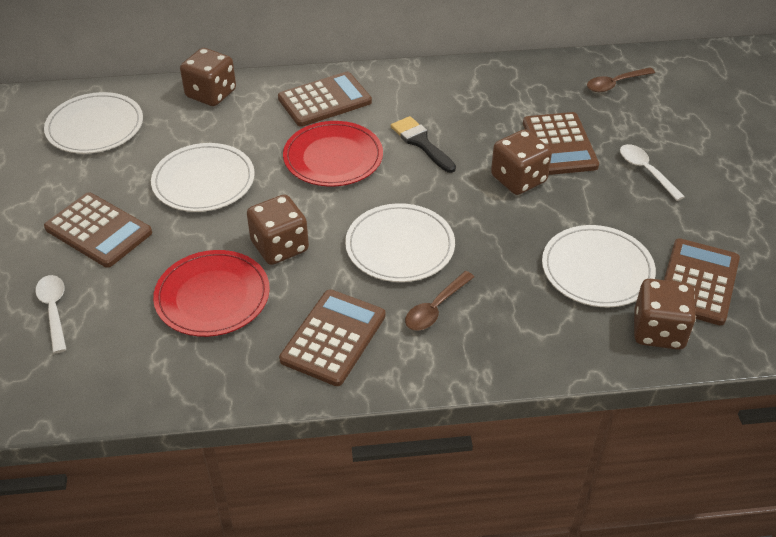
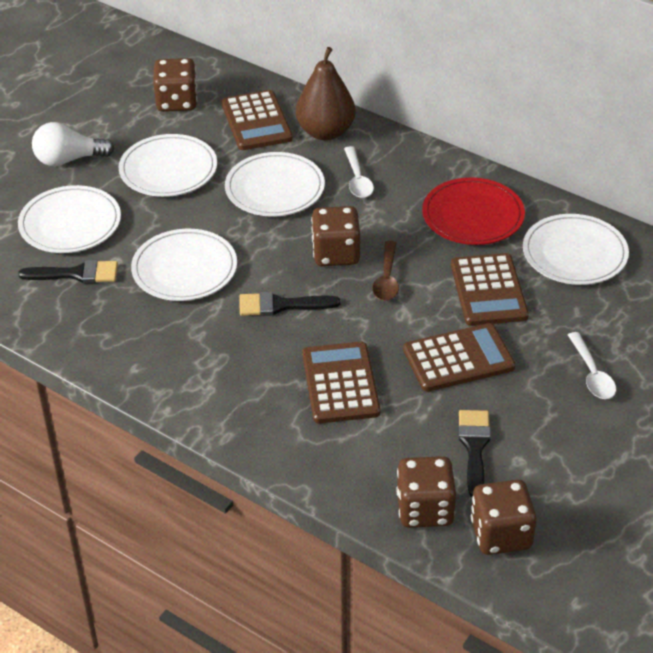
black brush: 1 -> 3
brown calculator: 5 -> 4
brown pear: 0 -> 1
brown spoon: 2 -> 1
red plate: 2 -> 1
white light bulb: 0 -> 1
white plate: 4 -> 5

